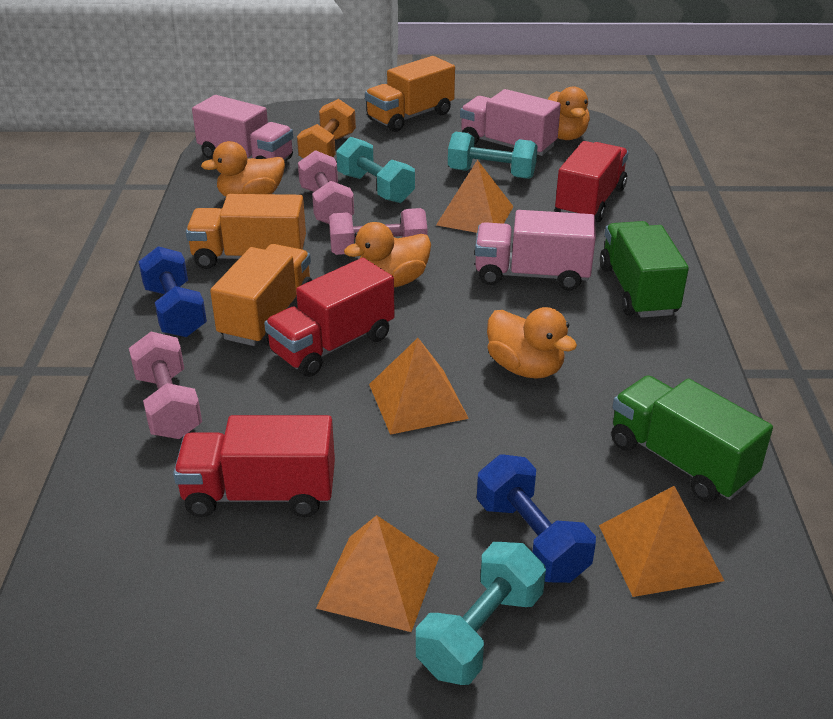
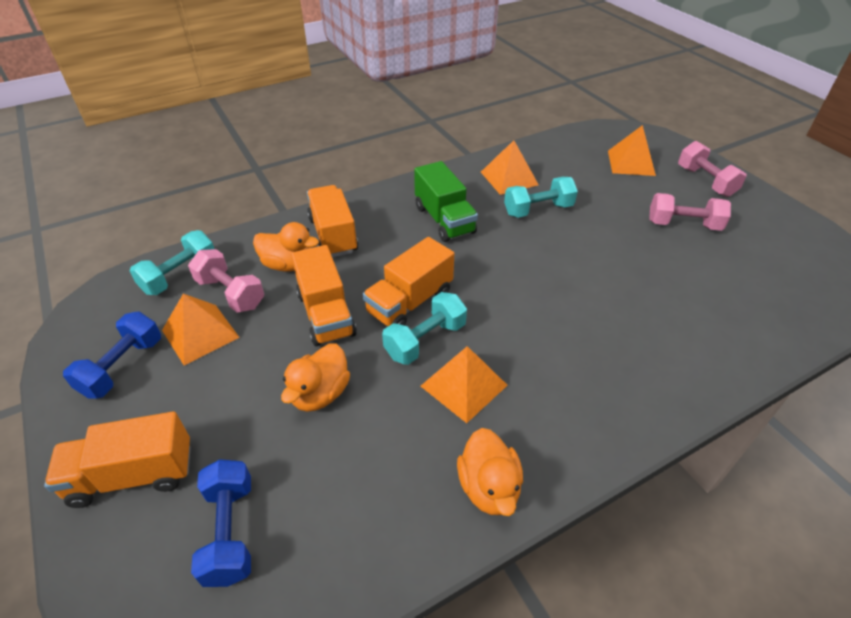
green truck: 2 -> 1
orange duck: 4 -> 3
orange dumbbell: 1 -> 0
orange truck: 3 -> 4
pink truck: 3 -> 0
red truck: 3 -> 0

